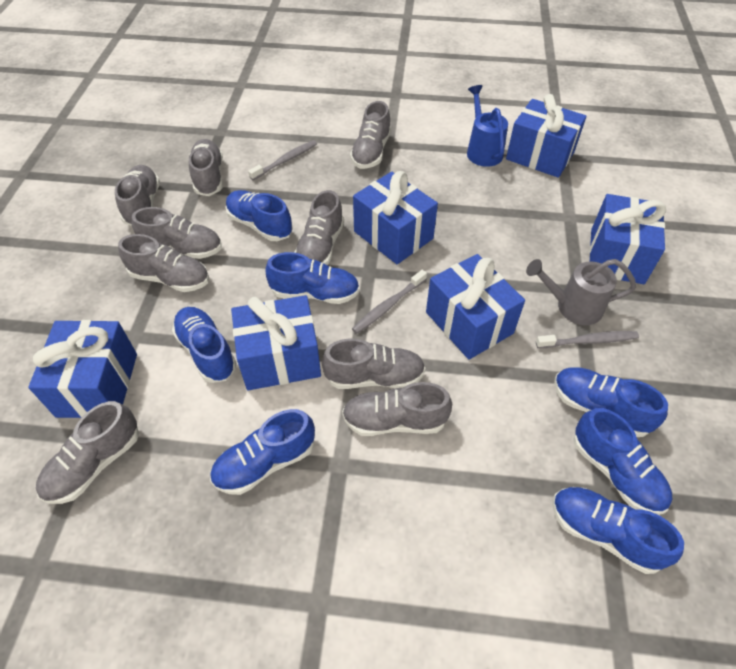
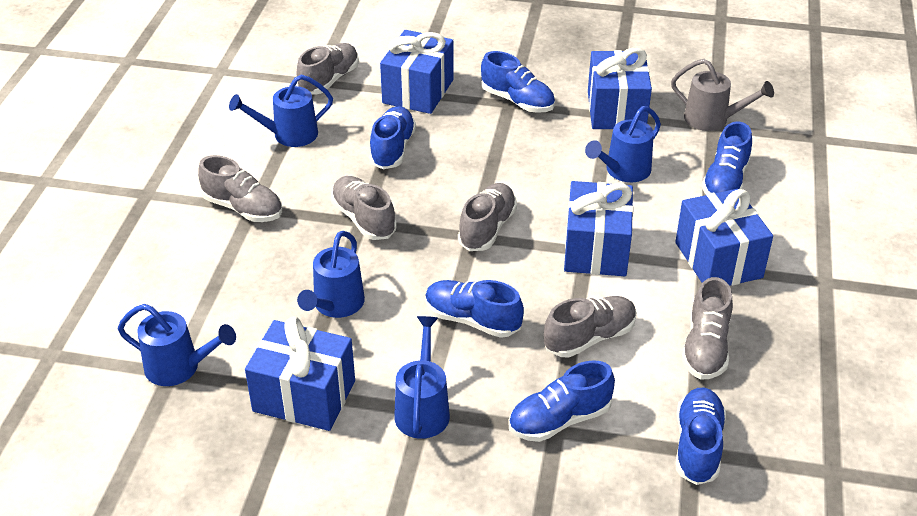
blue gift: 6 -> 5
blue shoe: 7 -> 6
blue watering can: 1 -> 5
grey shoe: 9 -> 6
grey toothbrush: 3 -> 0

